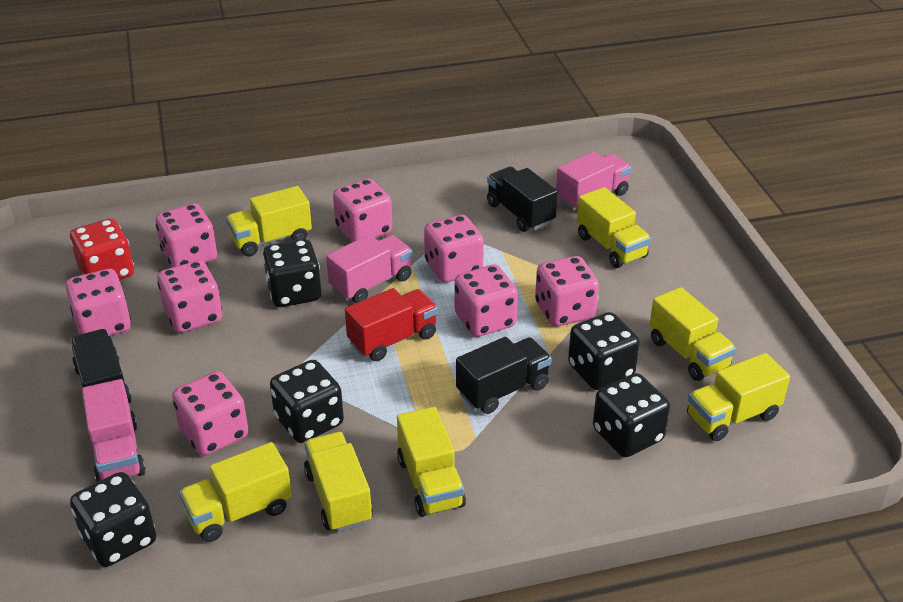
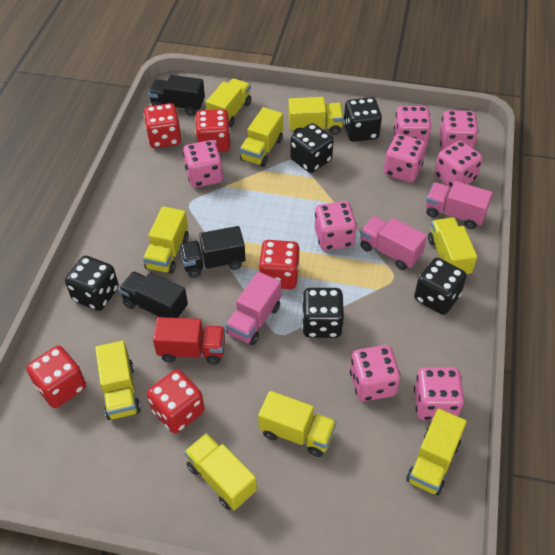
red dice: 1 -> 5
yellow truck: 7 -> 9

